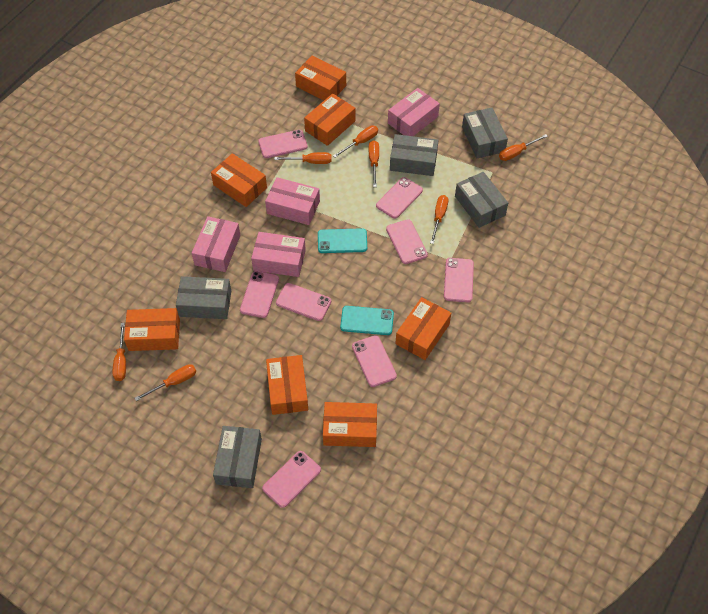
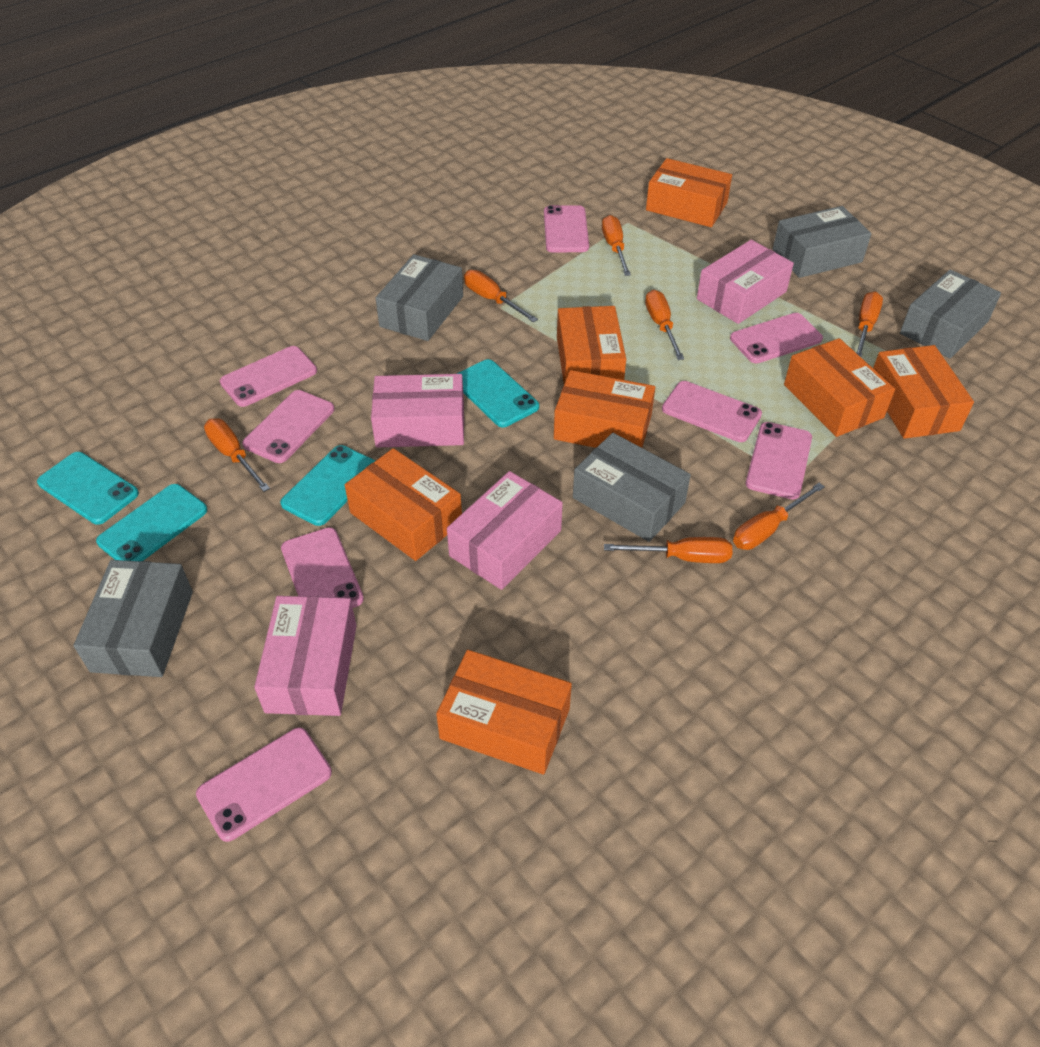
turquoise phone: 2 -> 4

